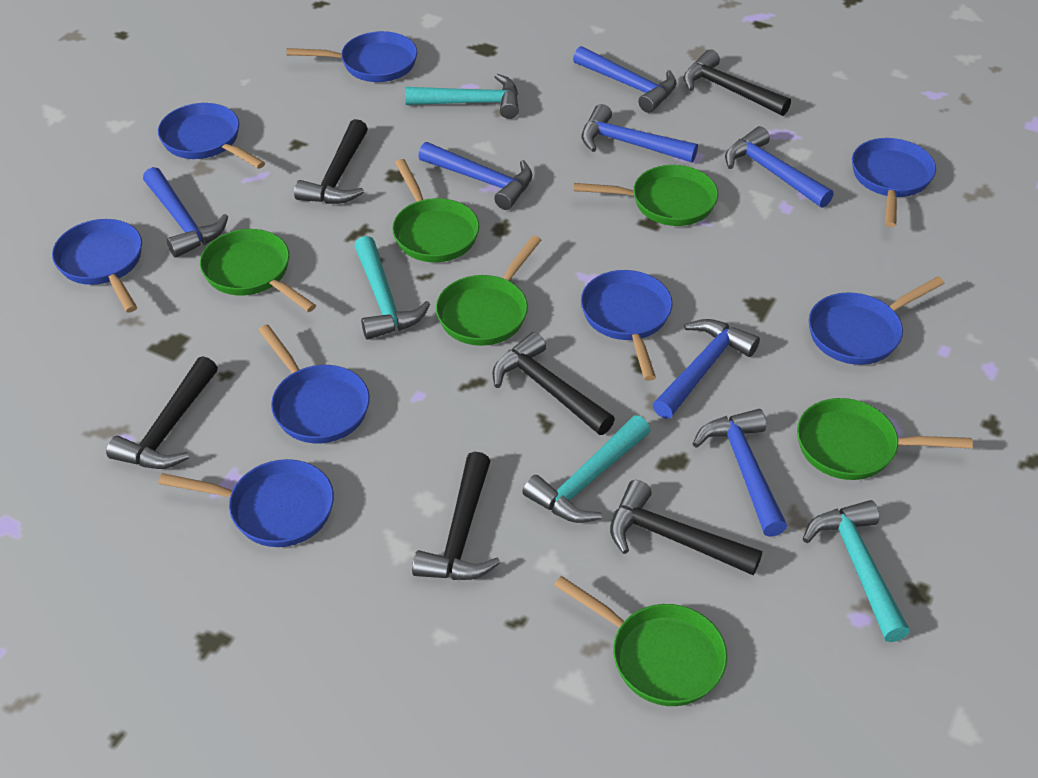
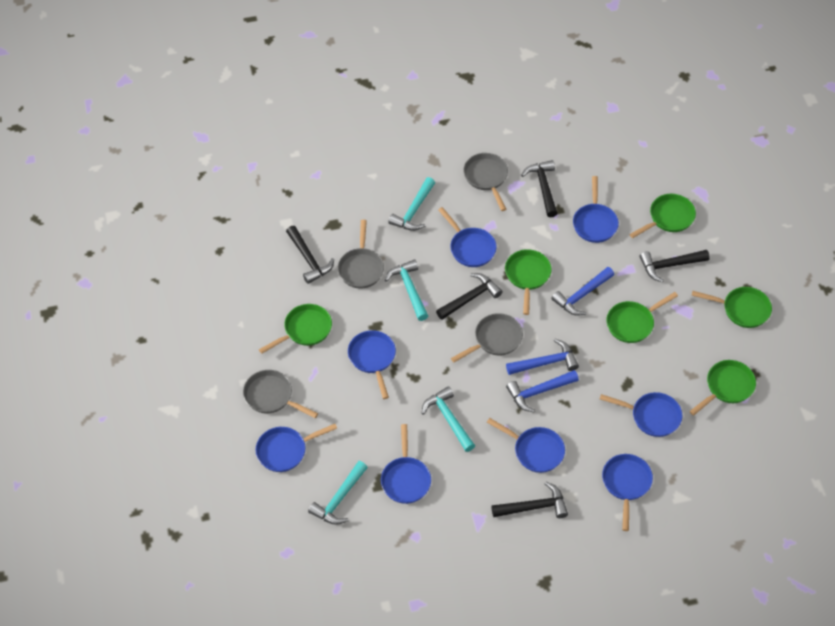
black hammer: 6 -> 5
blue hammer: 7 -> 3
grey pan: 0 -> 4

